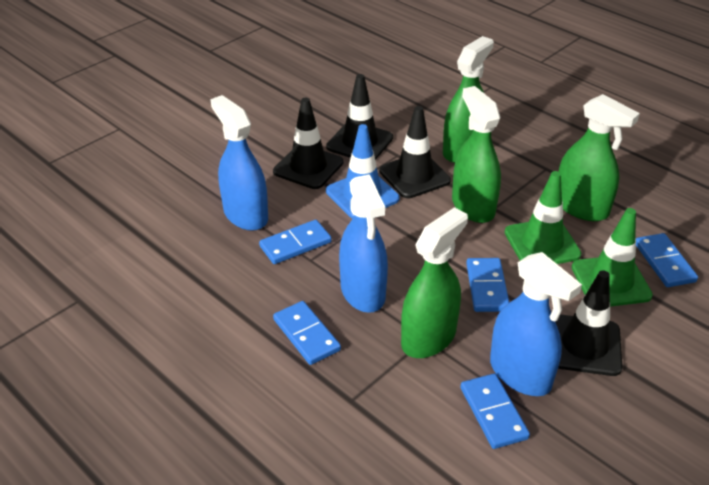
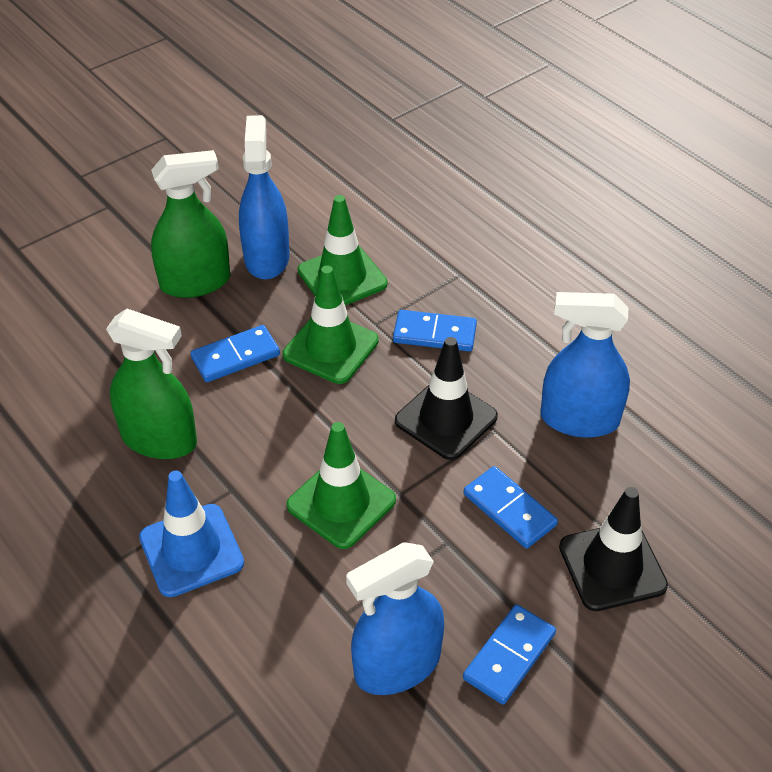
black traffic cone: 4 -> 2
blue domino: 5 -> 4
green spray bottle: 4 -> 2
green traffic cone: 2 -> 3

